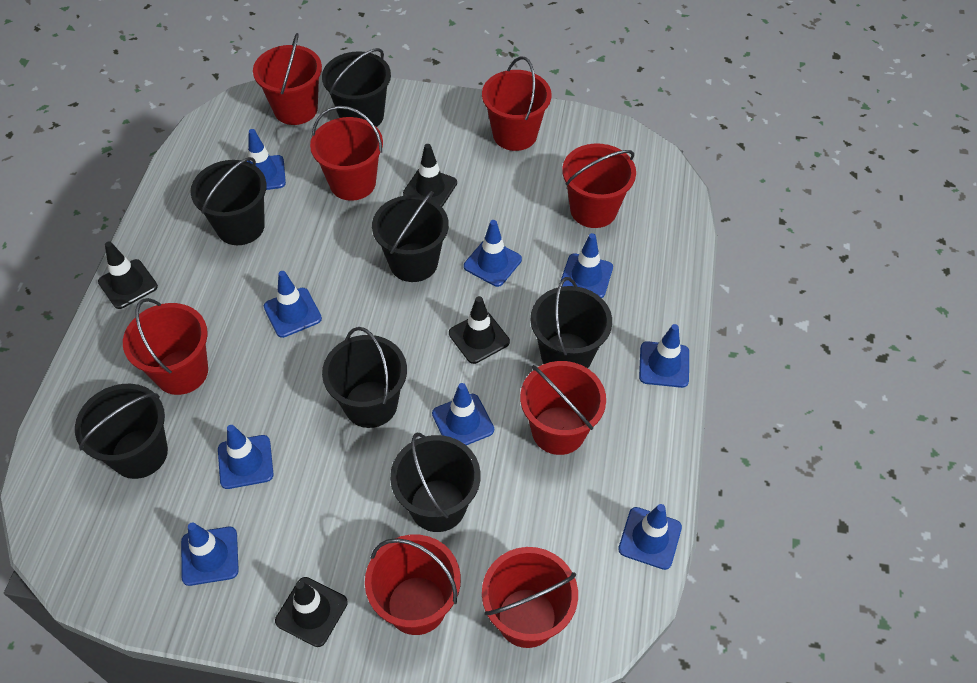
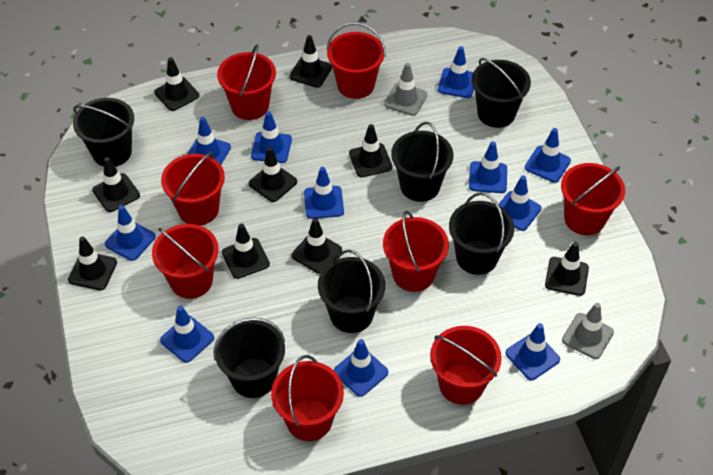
black bucket: 7 -> 6
black traffic cone: 4 -> 9
blue traffic cone: 9 -> 11
grey traffic cone: 0 -> 2

